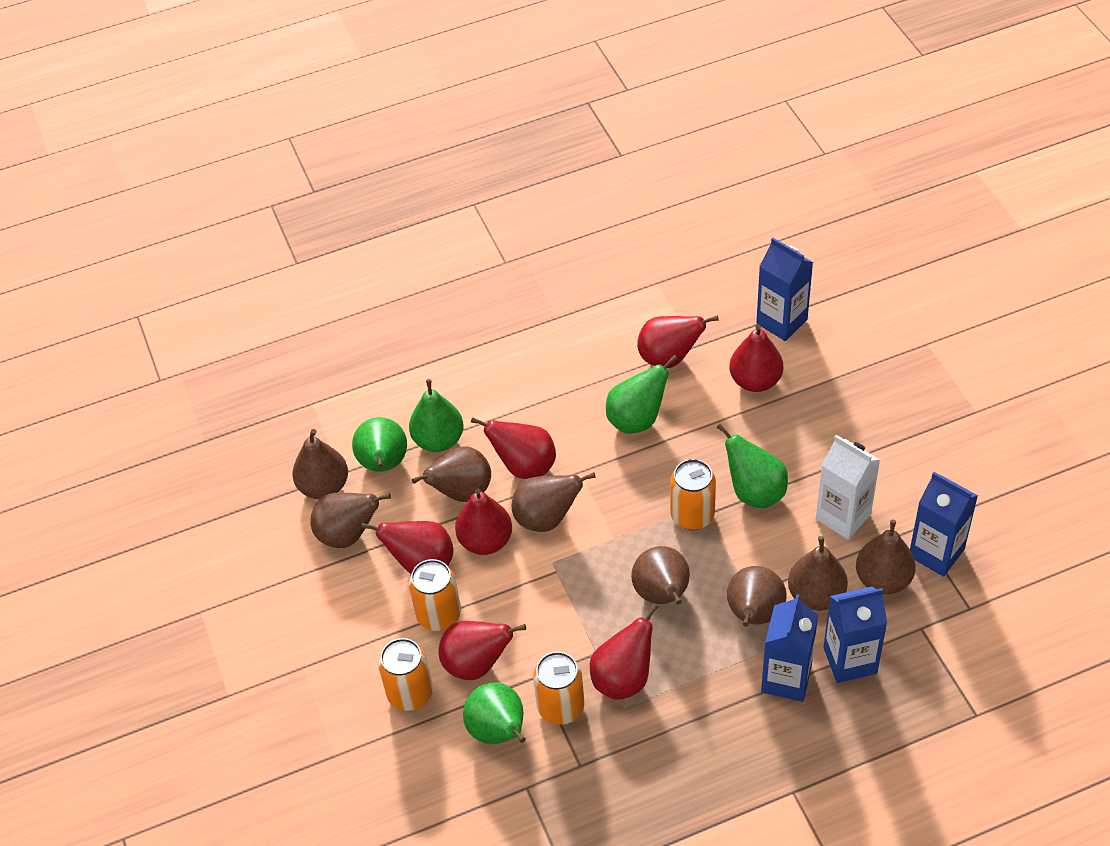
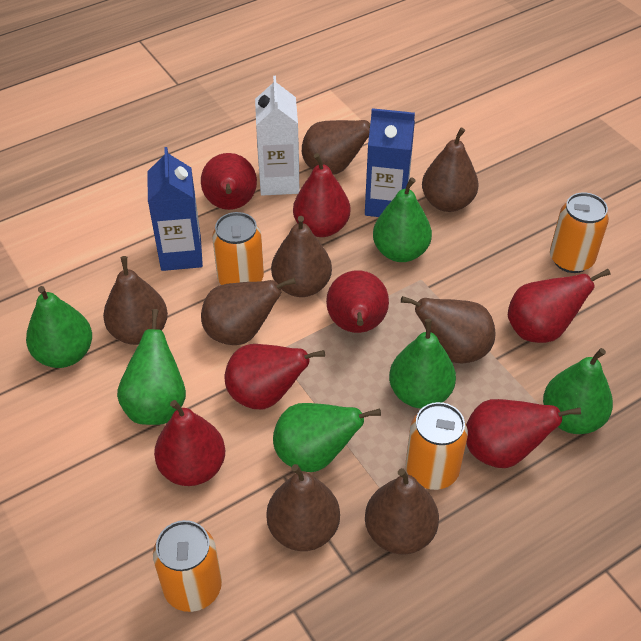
blue carton: 4 -> 2
green pear: 5 -> 6

